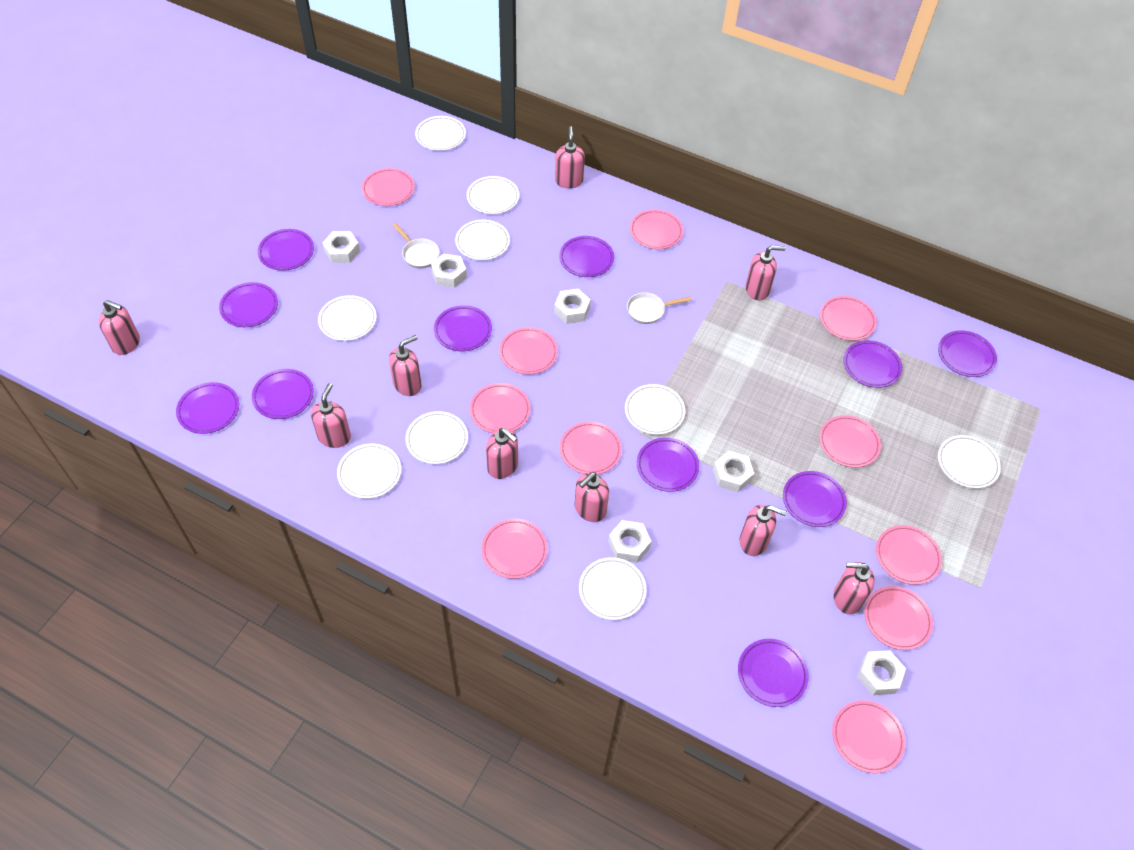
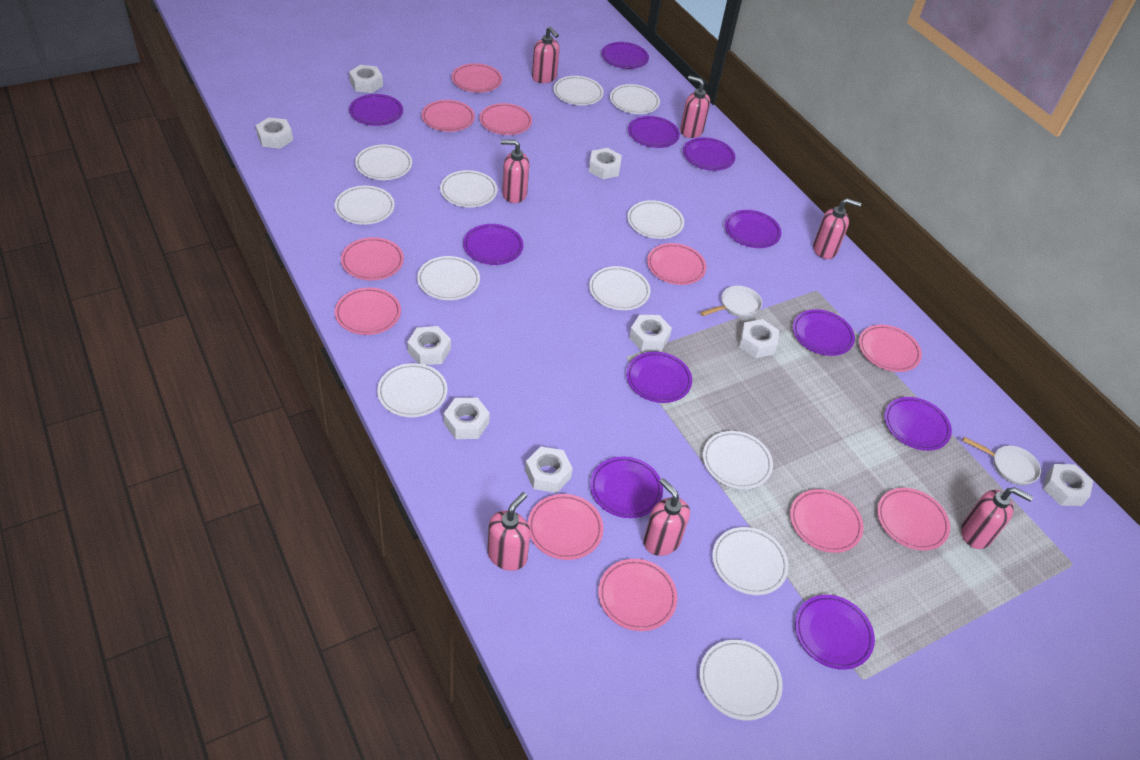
pink soap dispenser: 9 -> 7
white nut: 6 -> 9
white plate: 9 -> 12

